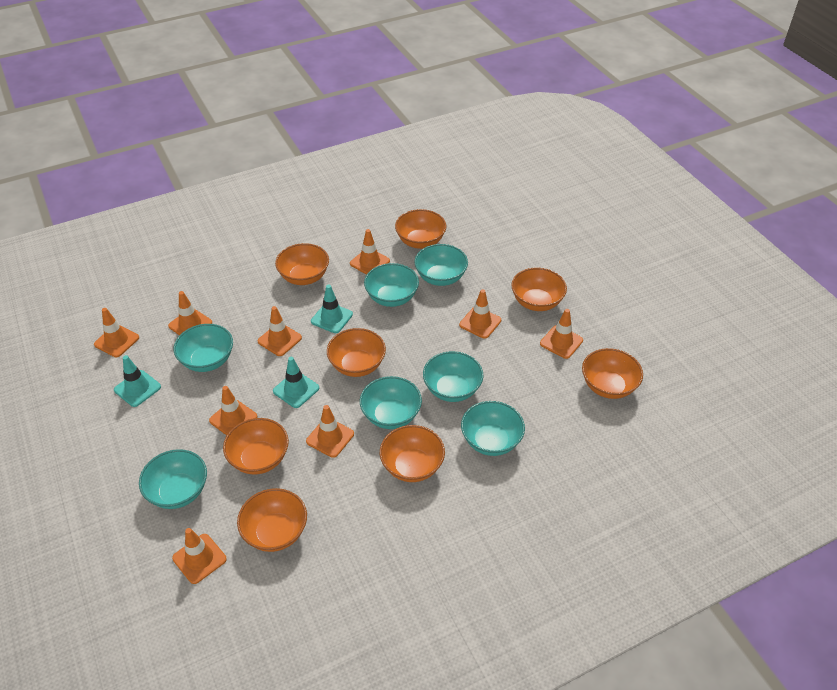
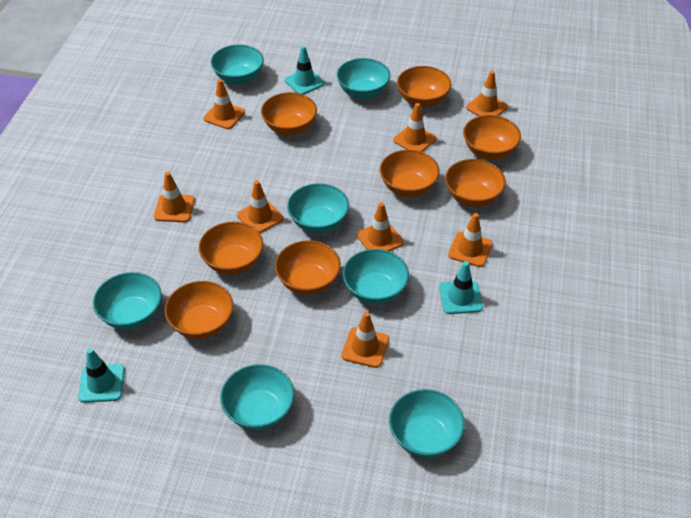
orange traffic cone: 9 -> 8

